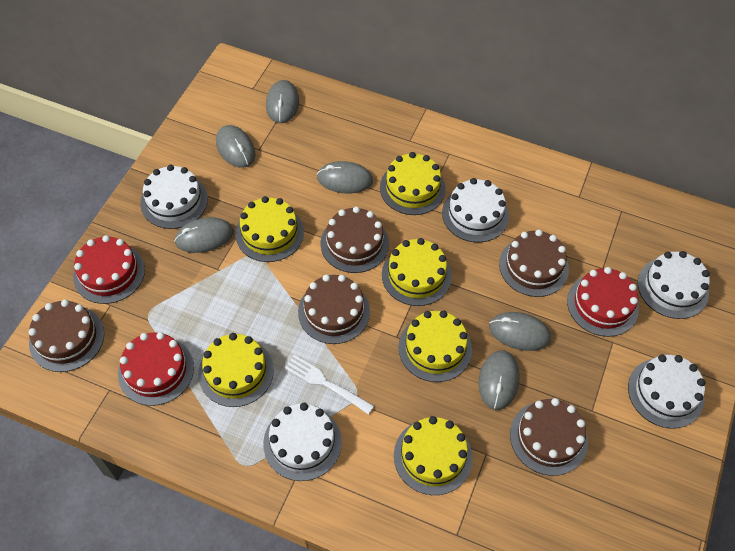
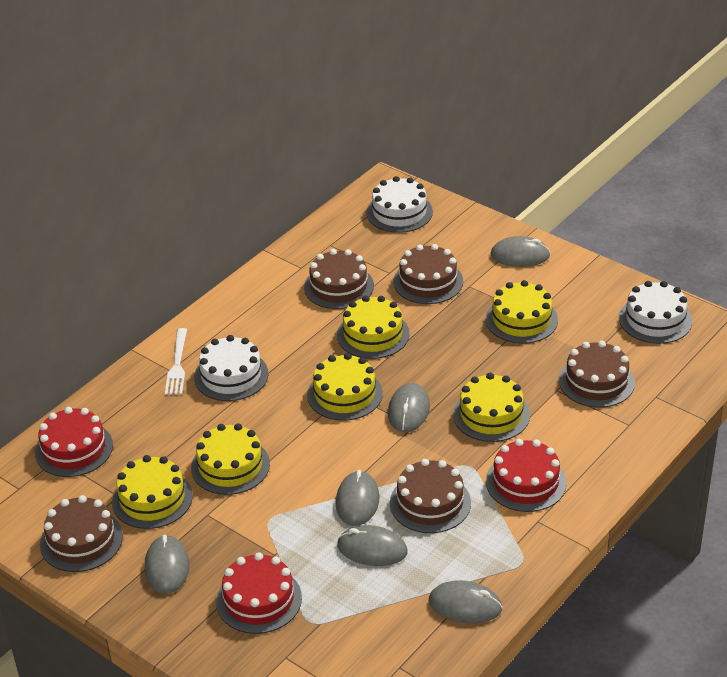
white cake: 5 -> 3

